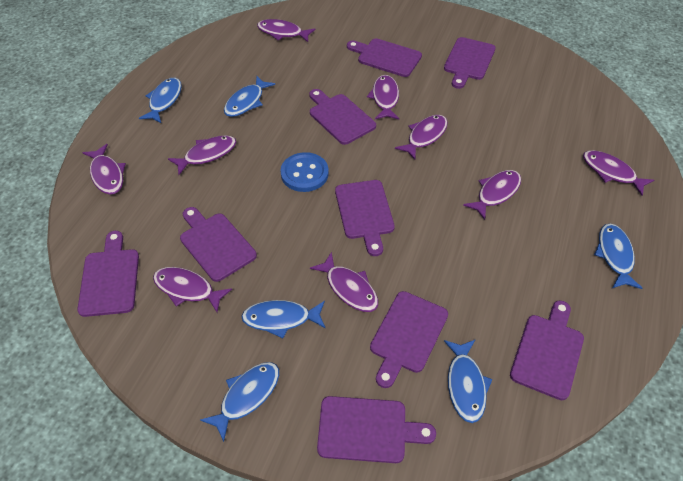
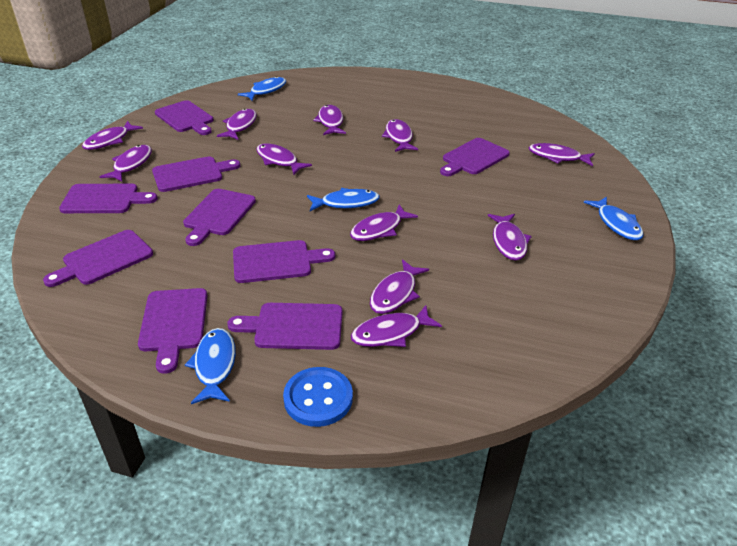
blue fish: 6 -> 4
purple fish: 9 -> 11

